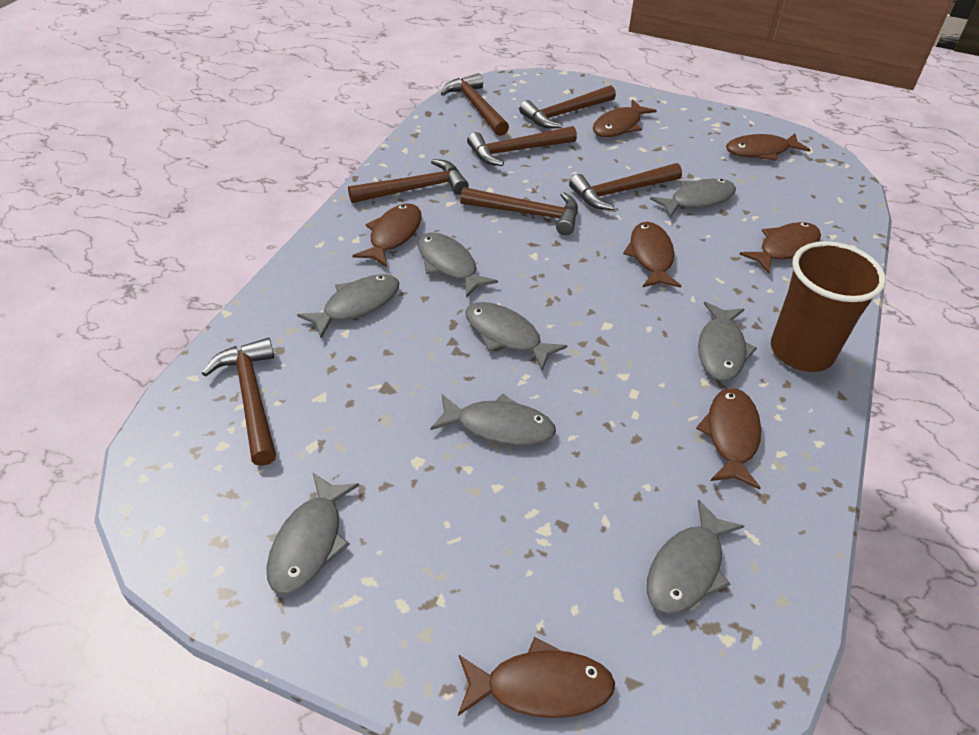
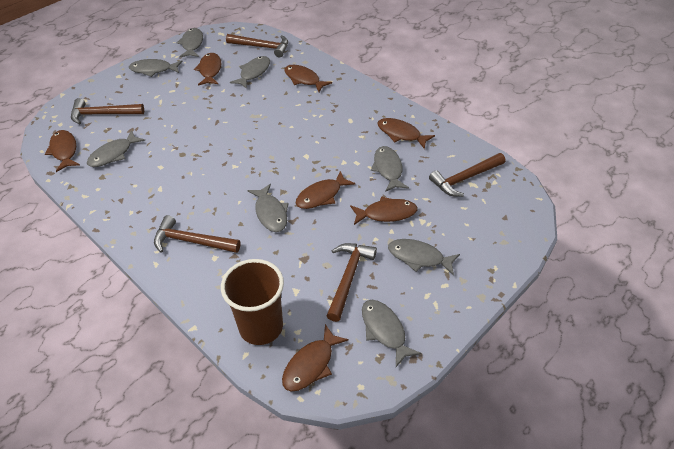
brown hammer: 7 -> 5

